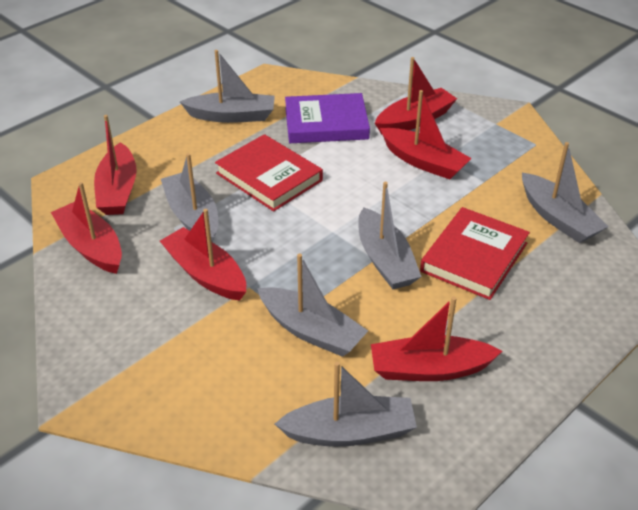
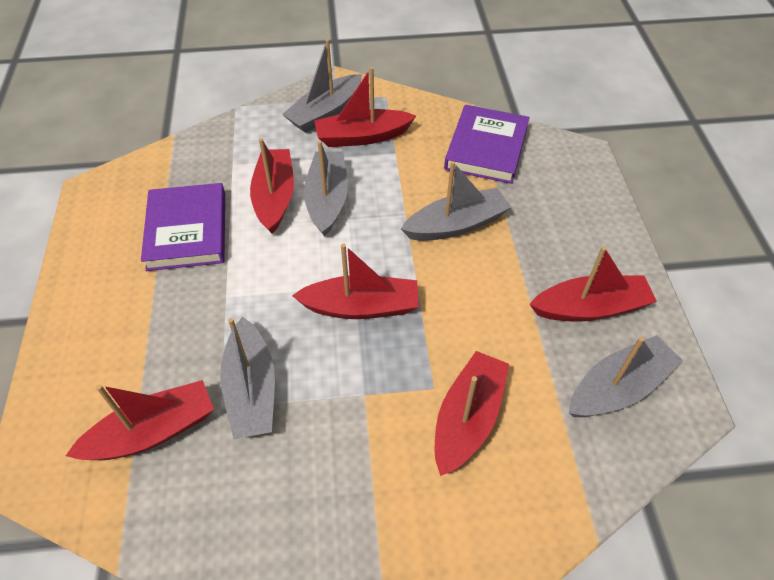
grey boat: 6 -> 5
purple book: 1 -> 2
red book: 2 -> 0

